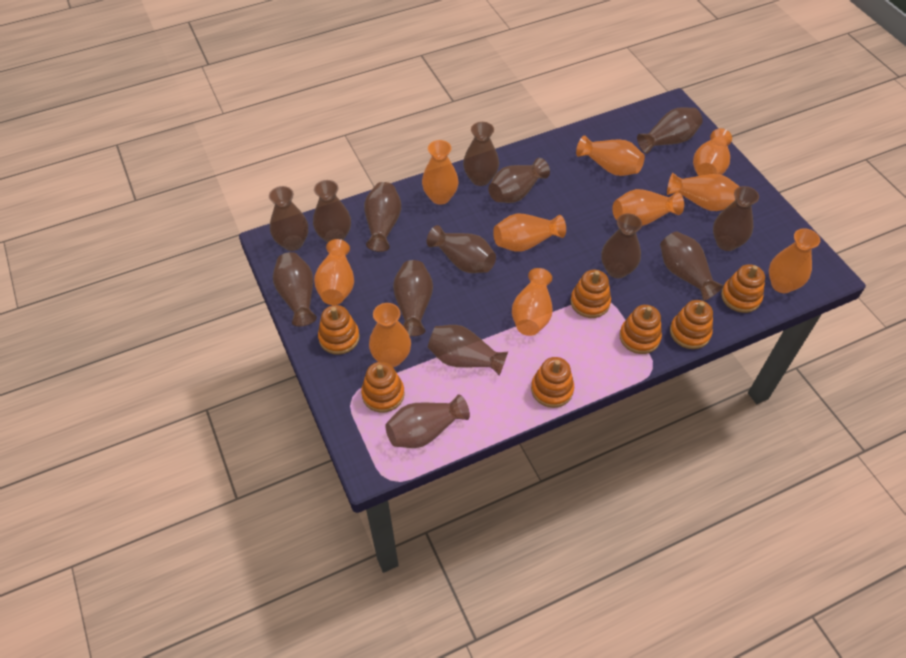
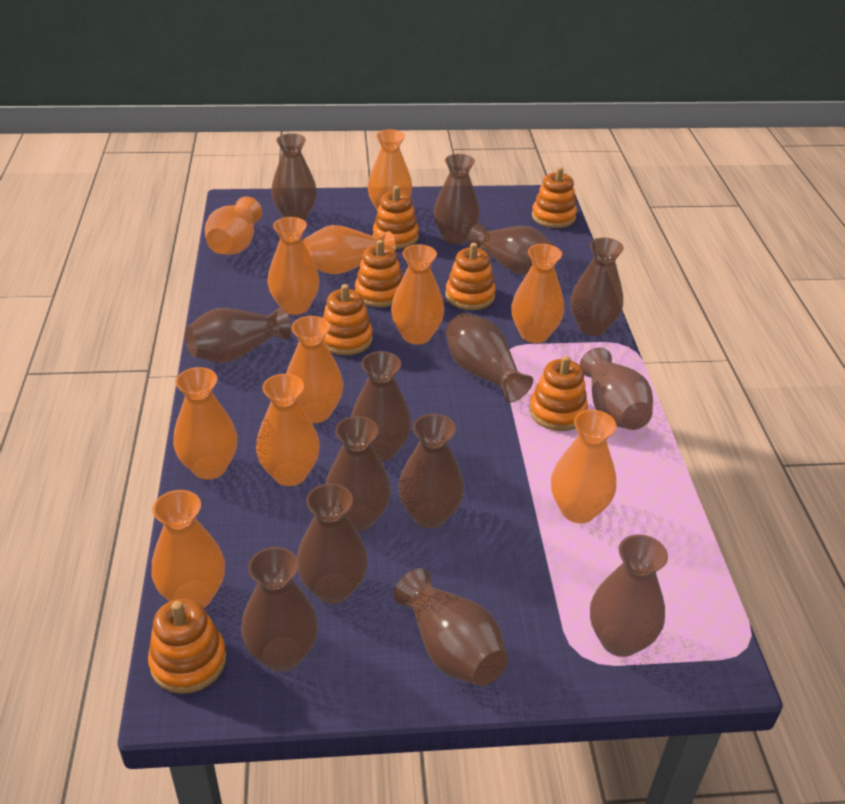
orange vase: 10 -> 11

